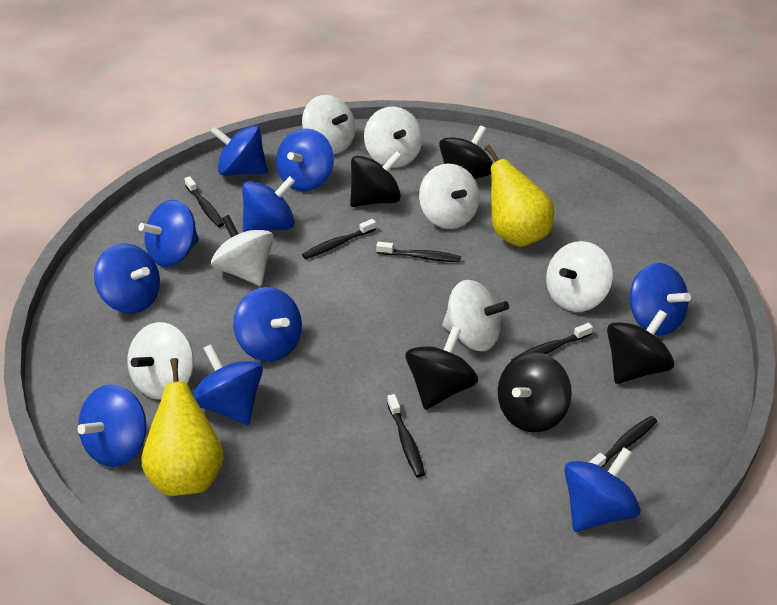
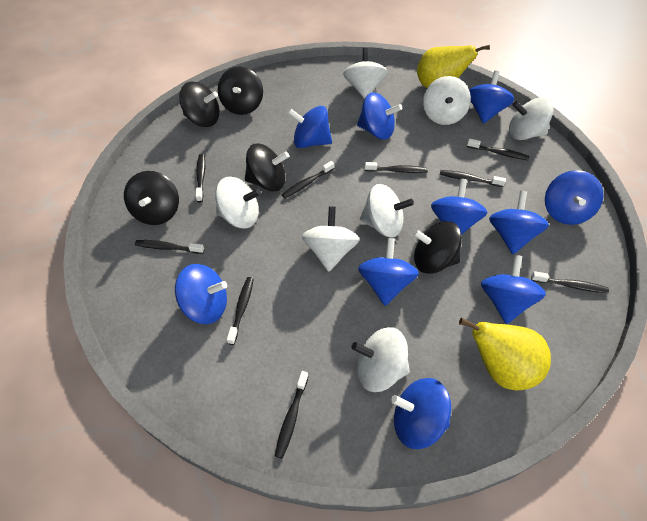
black toothbrush: 6 -> 9

